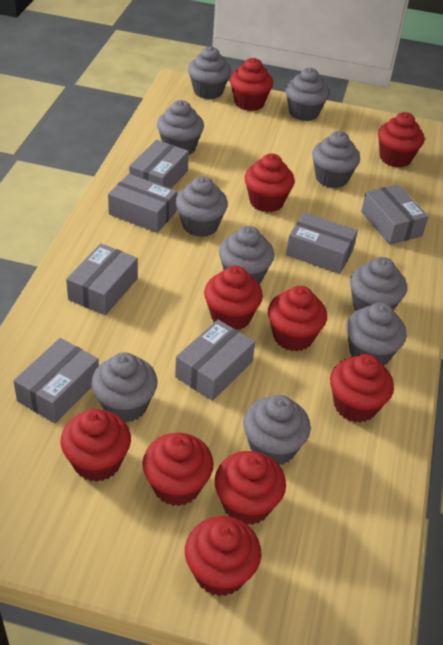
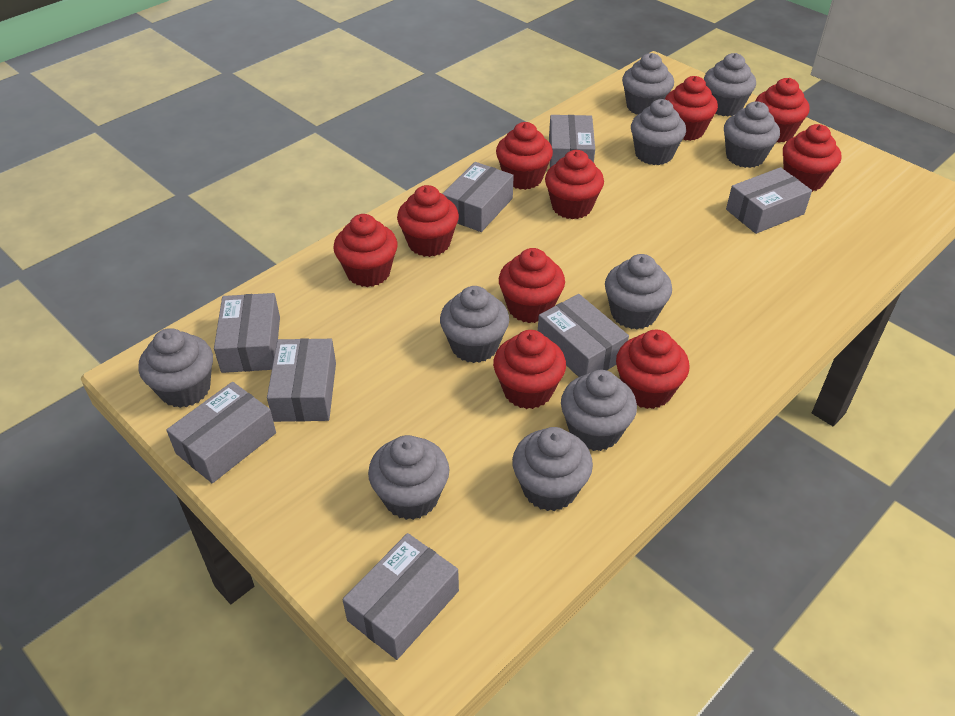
grey box: 7 -> 8

